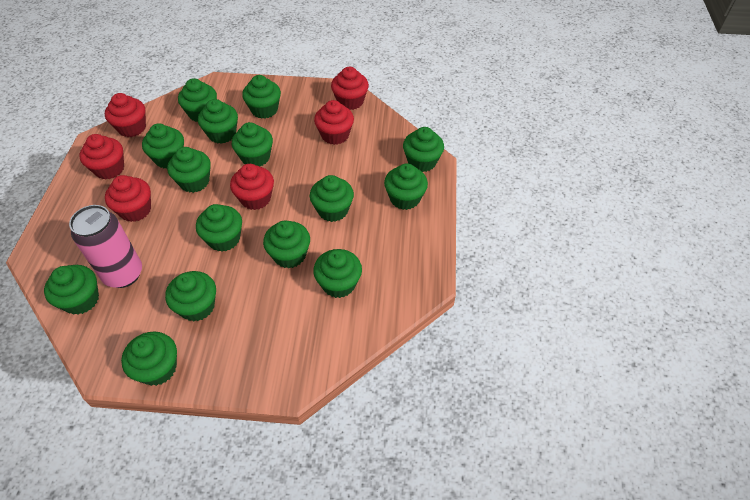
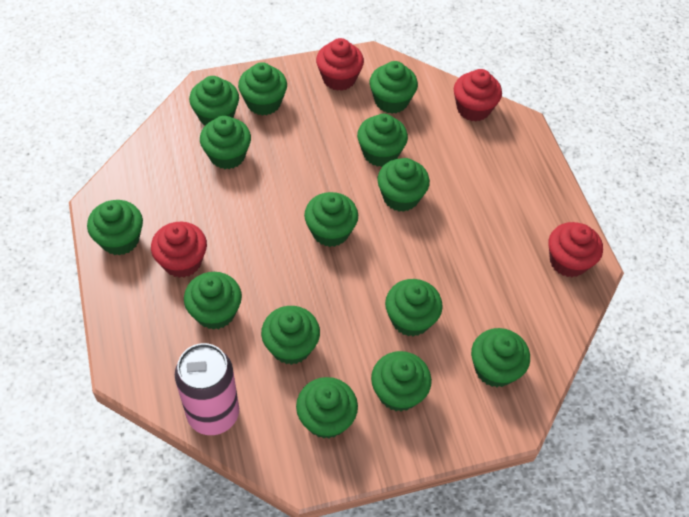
green cupcake: 15 -> 14
red cupcake: 6 -> 4

